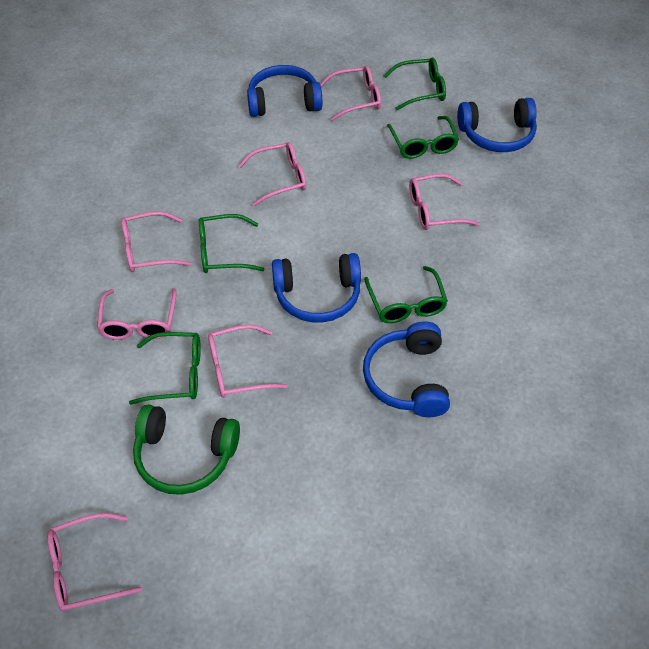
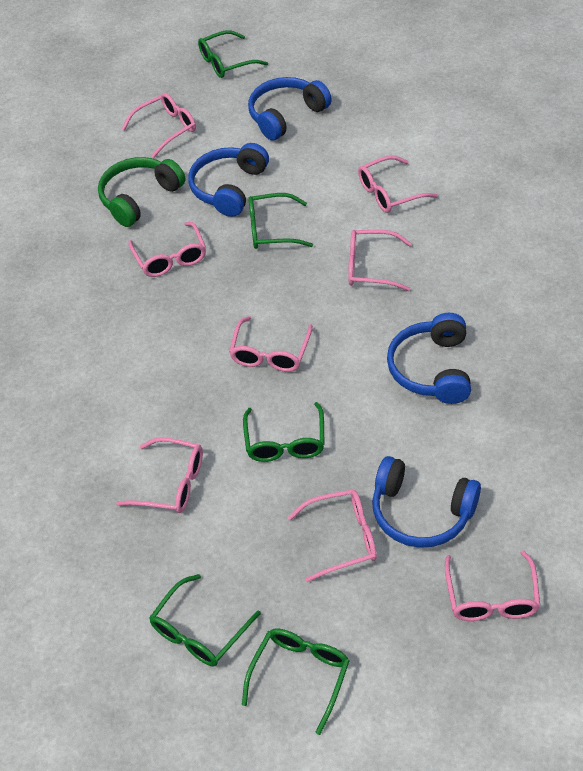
pink glasses: 7 -> 8

